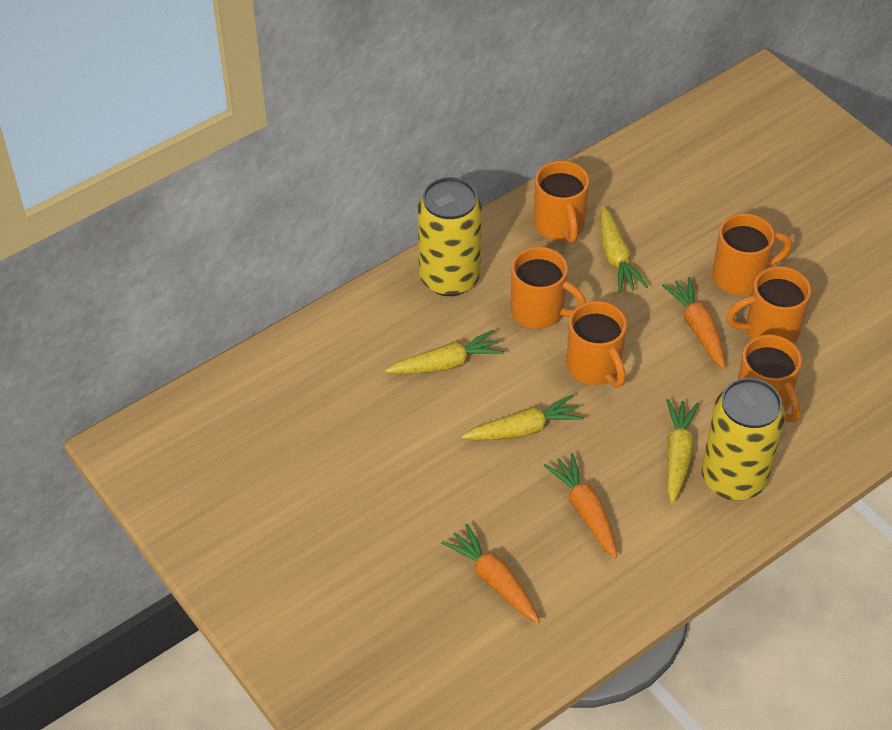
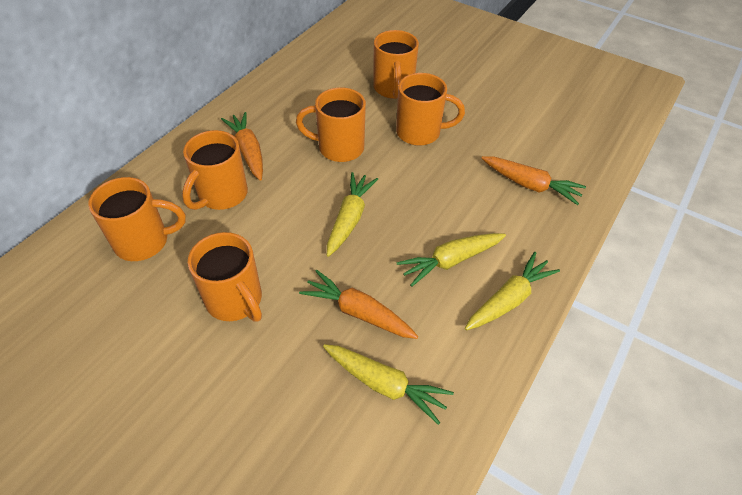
yellow can: 2 -> 0

